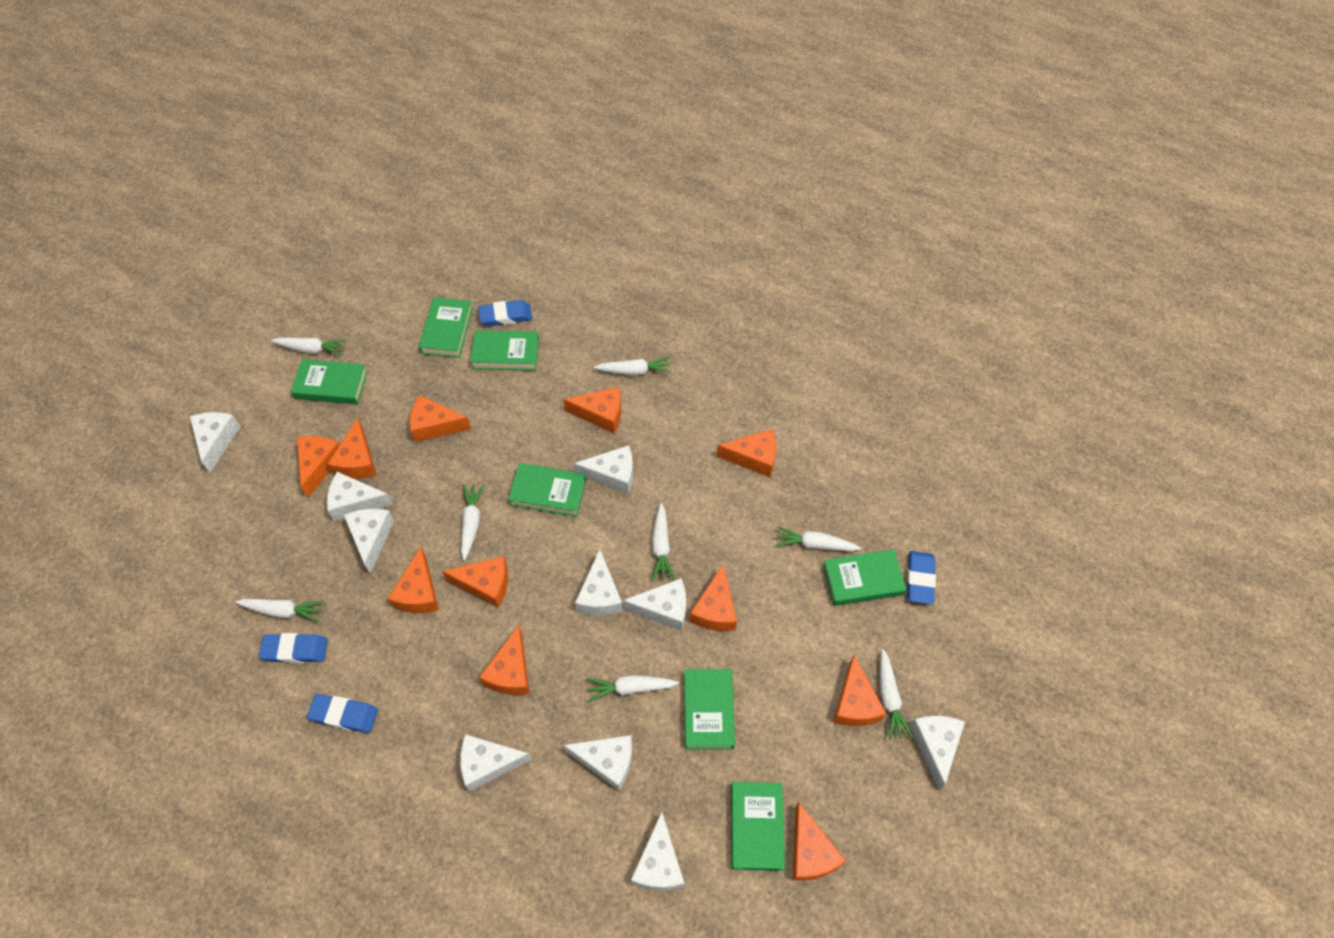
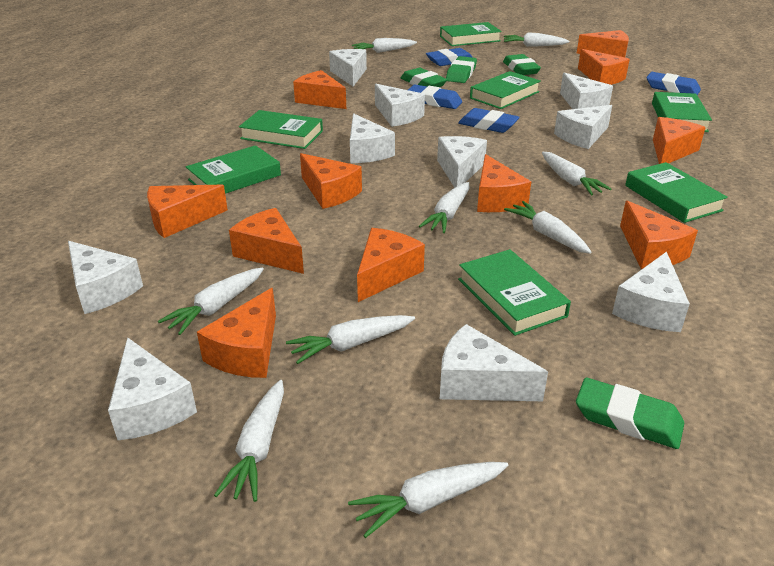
green eraser: 0 -> 4
white carrot: 8 -> 9

